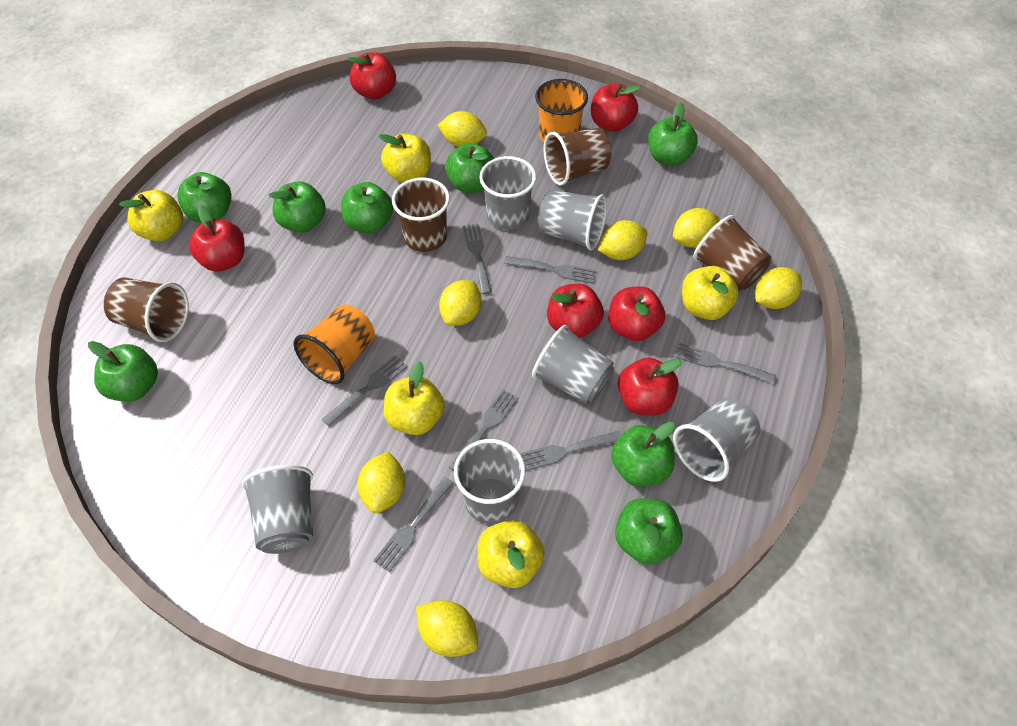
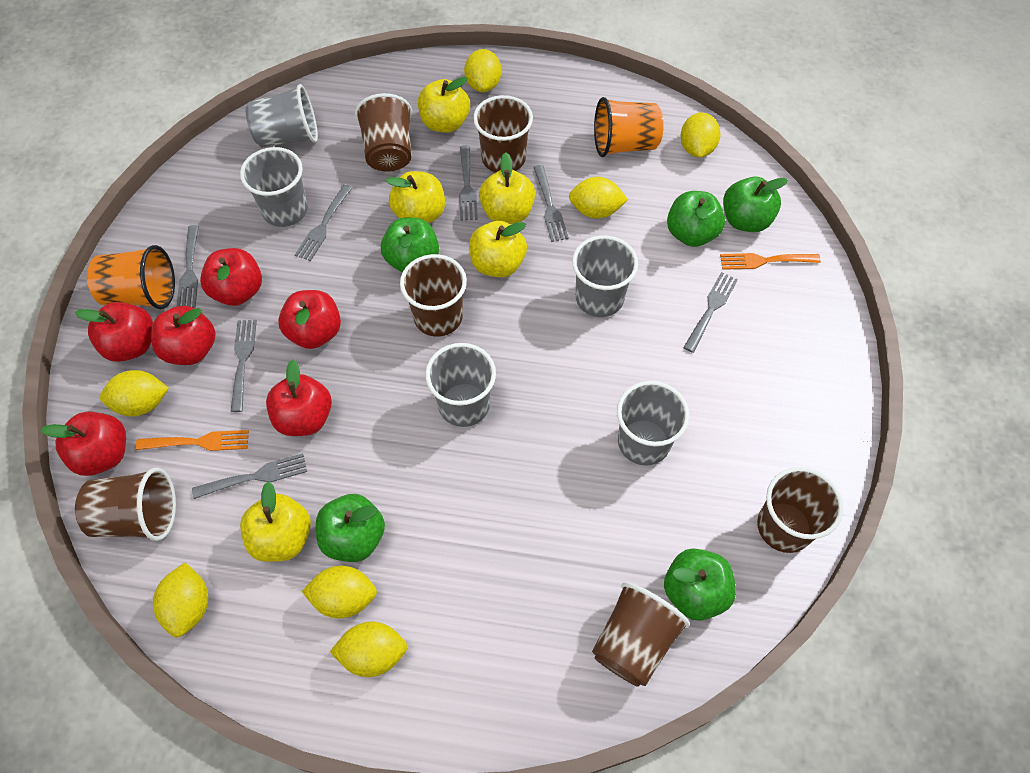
brown cup: 4 -> 6
green apple: 8 -> 5
grey cup: 6 -> 5
orange fork: 0 -> 2

